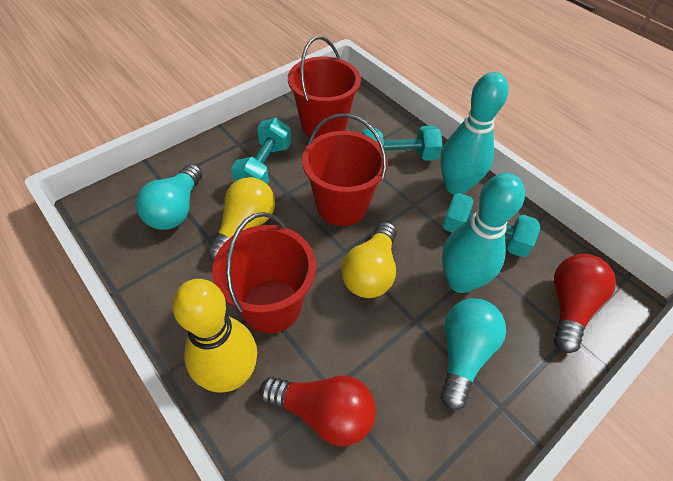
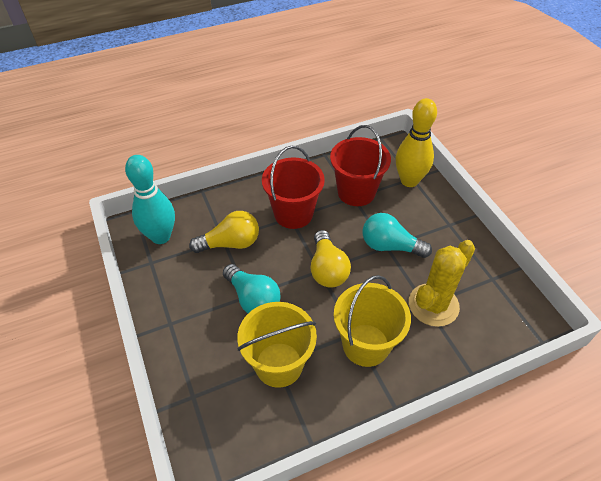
red bucket: 3 -> 2
red light bulb: 2 -> 0
turquoise bowling pin: 2 -> 1
turquoise dumbbell: 3 -> 0
yellow bucket: 0 -> 2
yellow cactus: 0 -> 1

